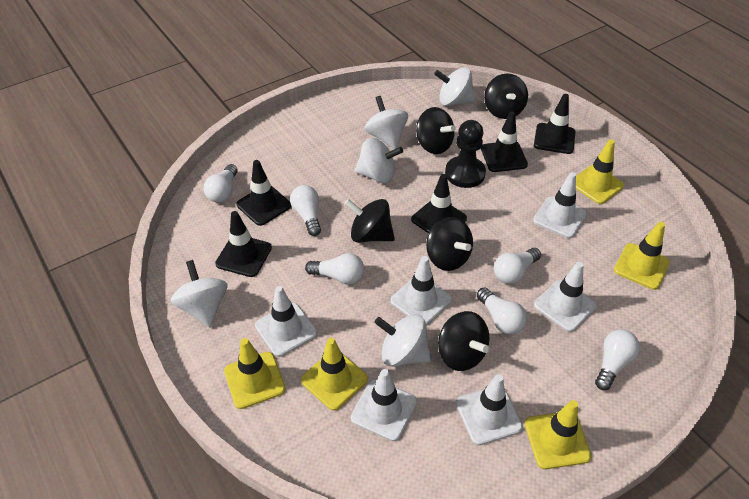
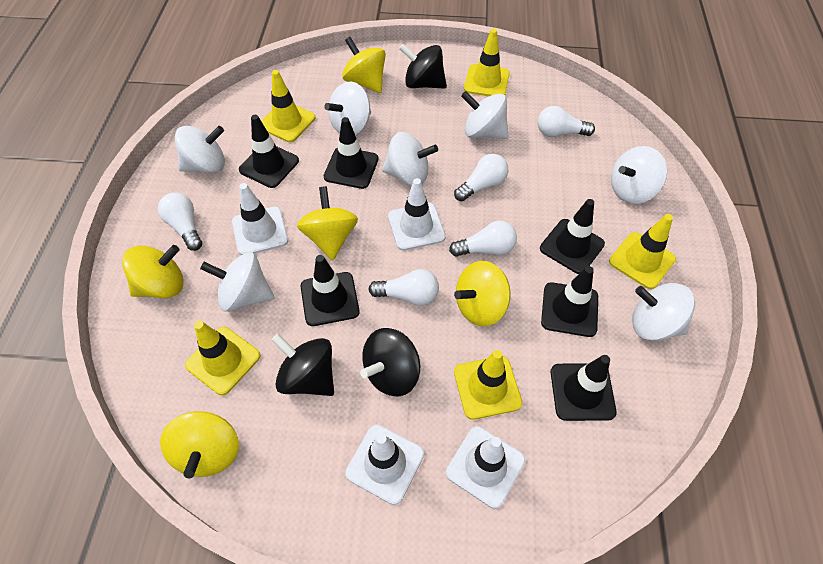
black pawn: 1 -> 0
black spinning top: 5 -> 3
black traffic cone: 5 -> 6
white light bulb: 6 -> 5
white spinning top: 5 -> 7
white traffic cone: 6 -> 4
yellow spinning top: 0 -> 5

